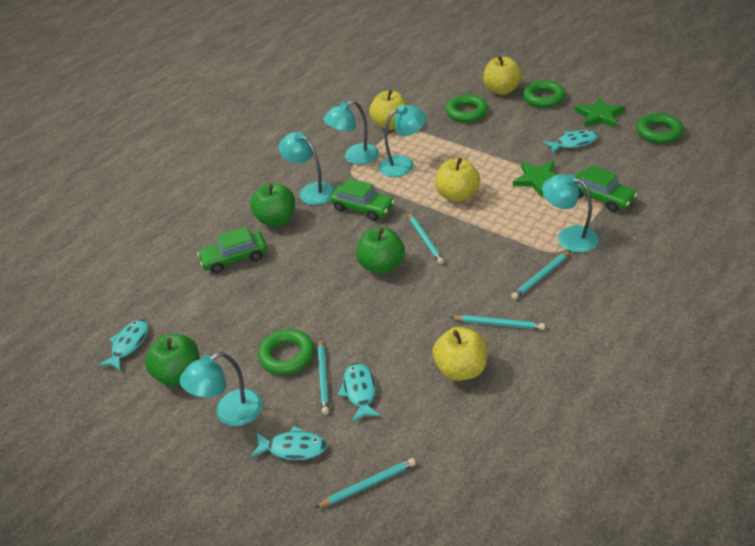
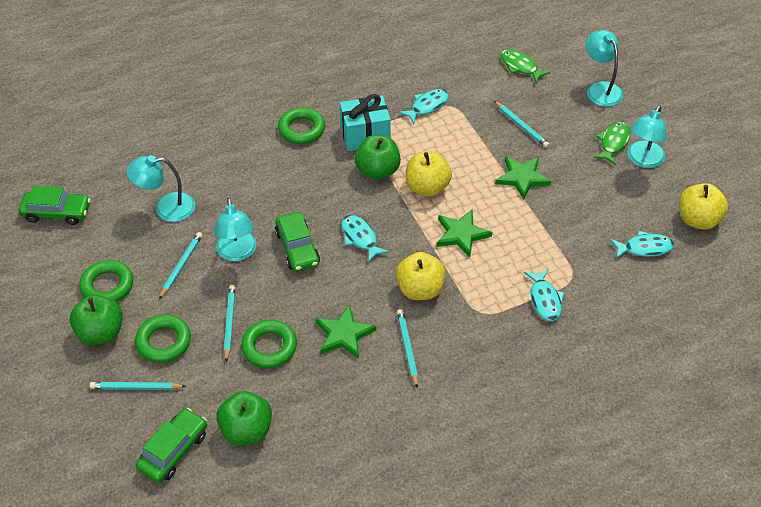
green fish: 0 -> 2
green star: 2 -> 3
turquoise gift: 0 -> 1
turquoise lamp: 5 -> 4
yellow apple: 4 -> 3

